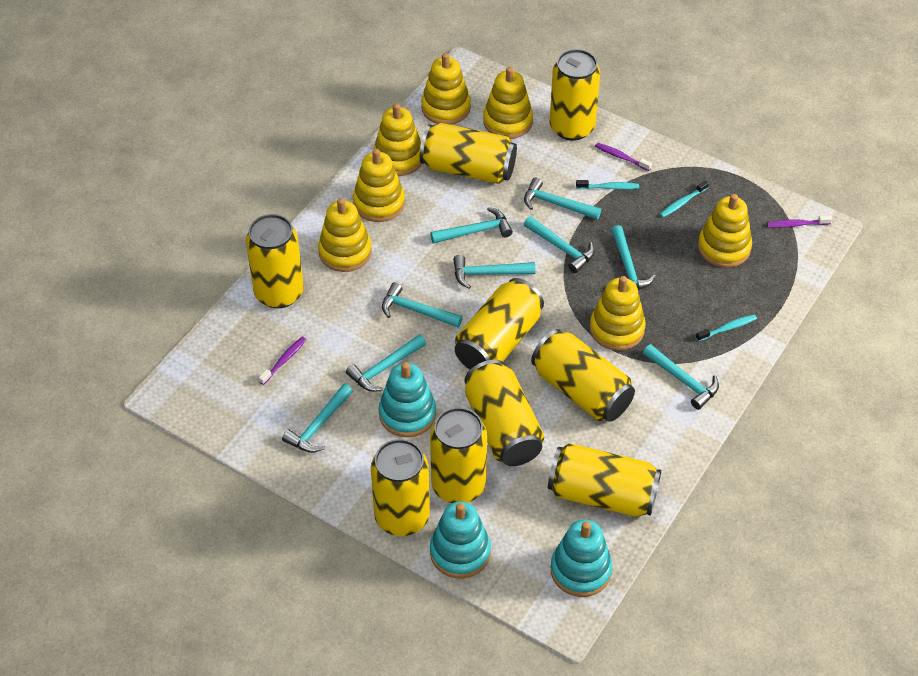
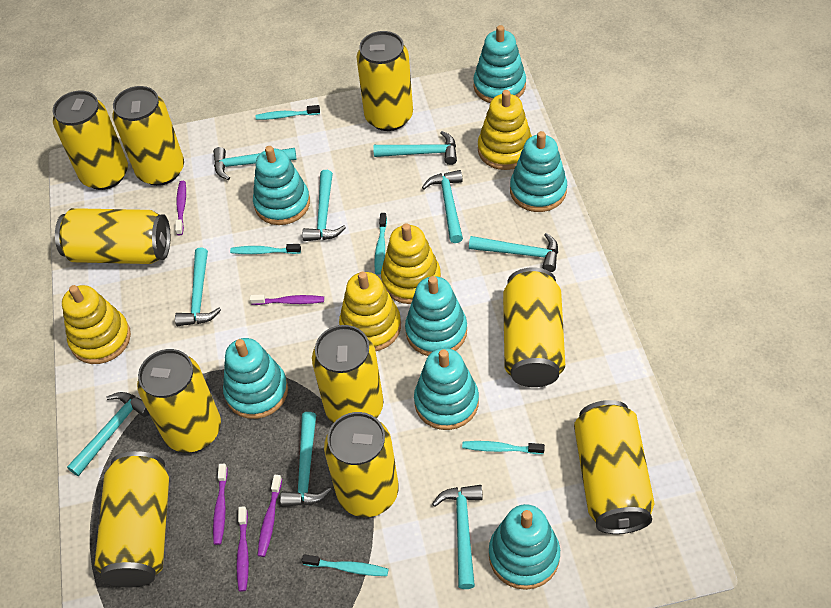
purple toothbrush: 3 -> 5
turquoise stacking toy: 3 -> 7
turquoise toothbrush: 3 -> 5
yellow can: 9 -> 10
yellow stacking toy: 7 -> 4

